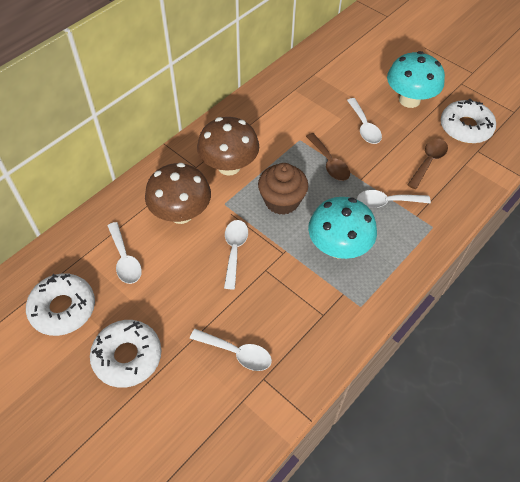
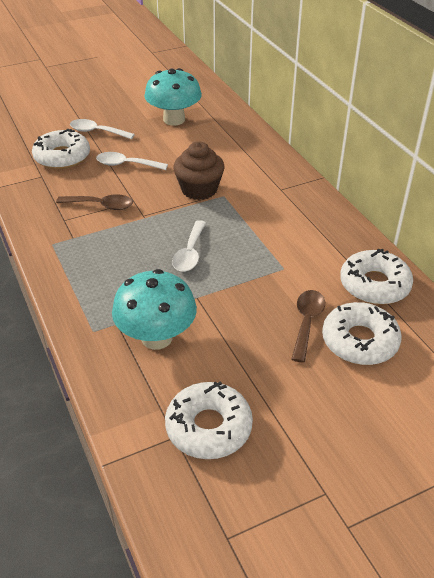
brown mushroom: 2 -> 0
white donut: 3 -> 4
white spoon: 5 -> 3

